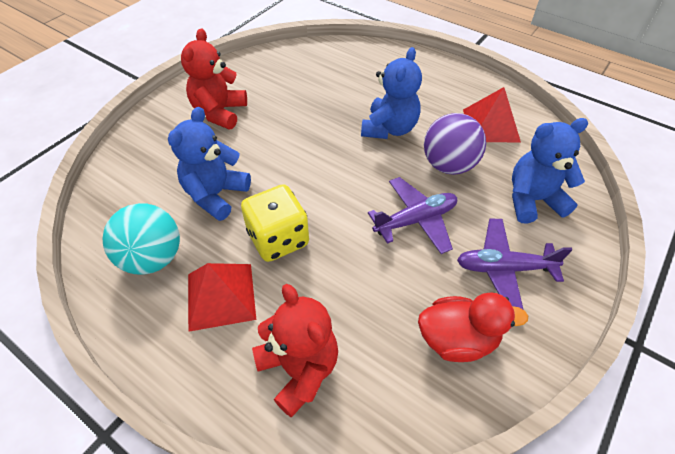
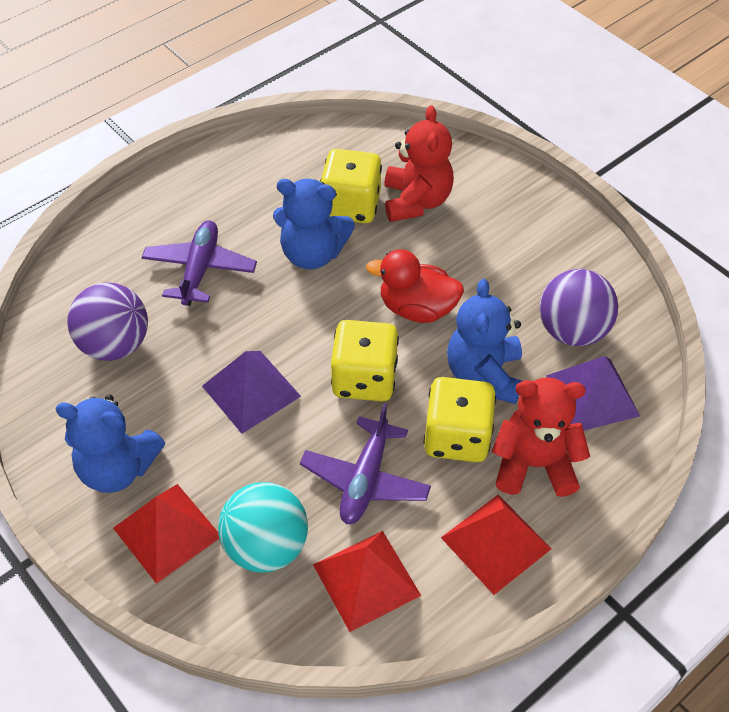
purple ball: 1 -> 2
purple pyramid: 0 -> 2
red pyramid: 2 -> 3
yellow dice: 1 -> 3

